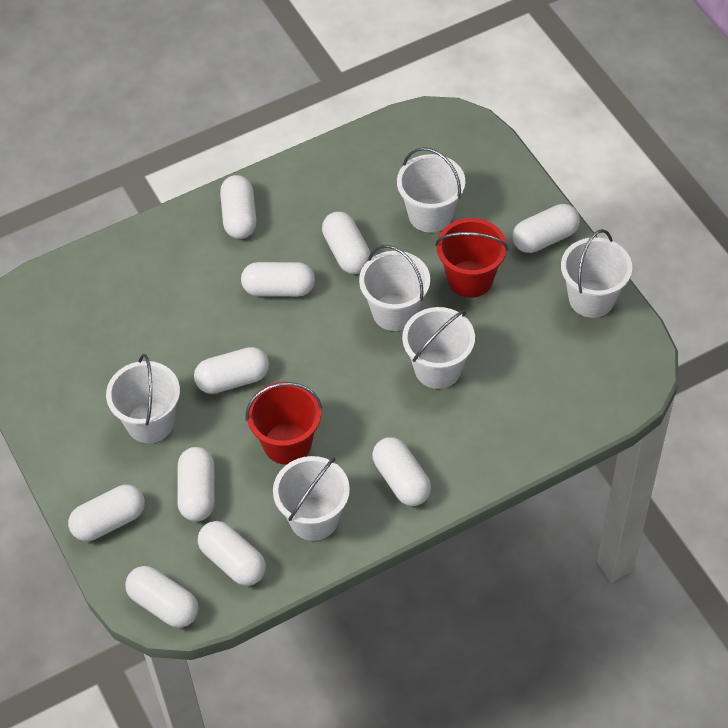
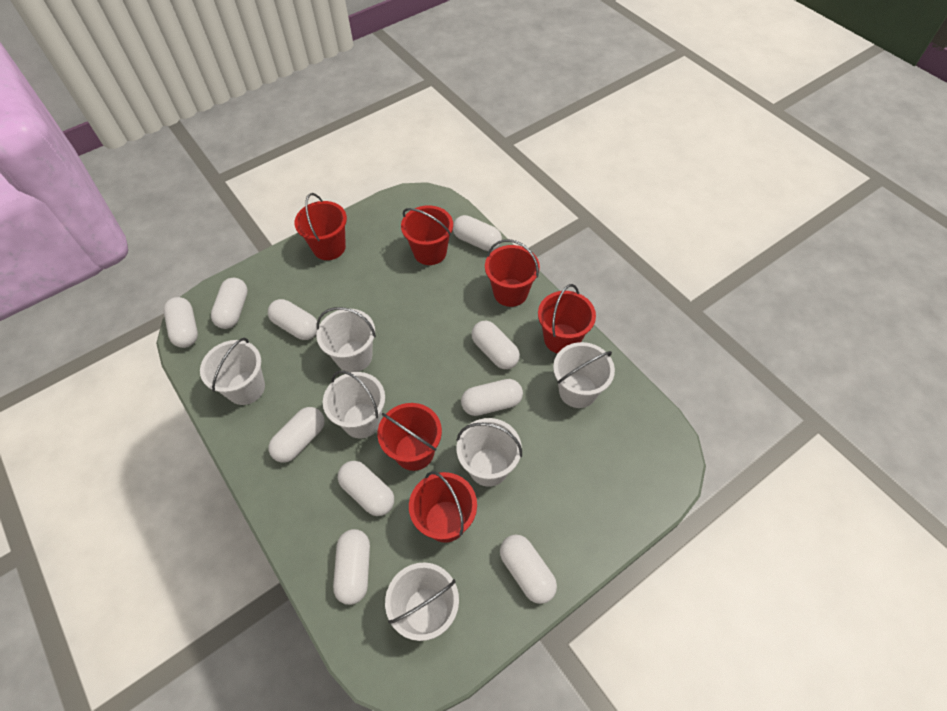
red bucket: 2 -> 6

